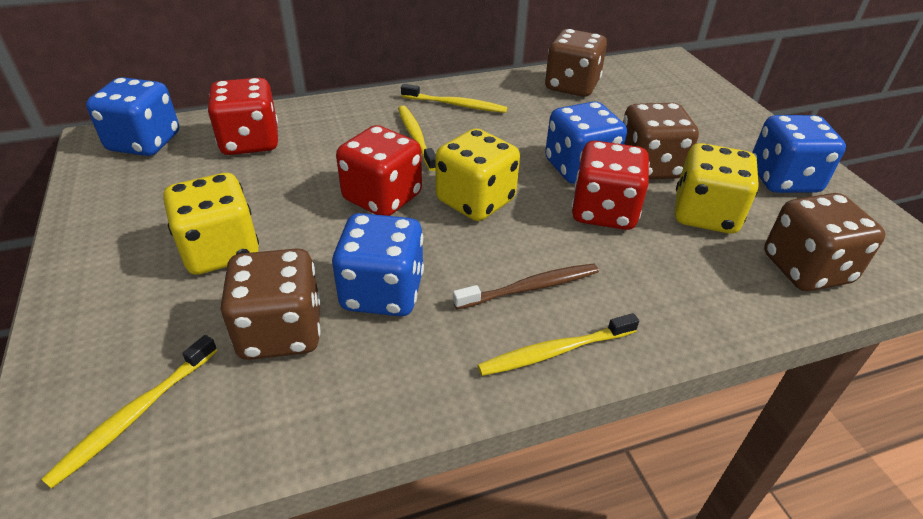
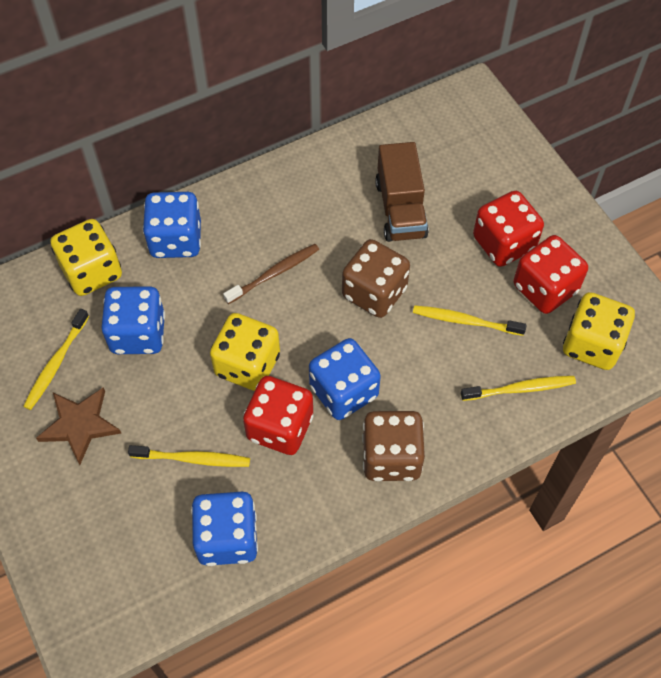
brown dice: 4 -> 2
brown star: 0 -> 1
brown truck: 0 -> 1

